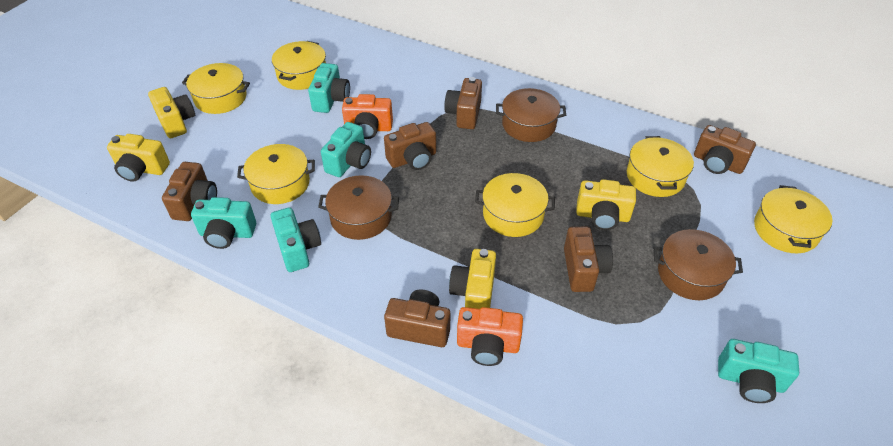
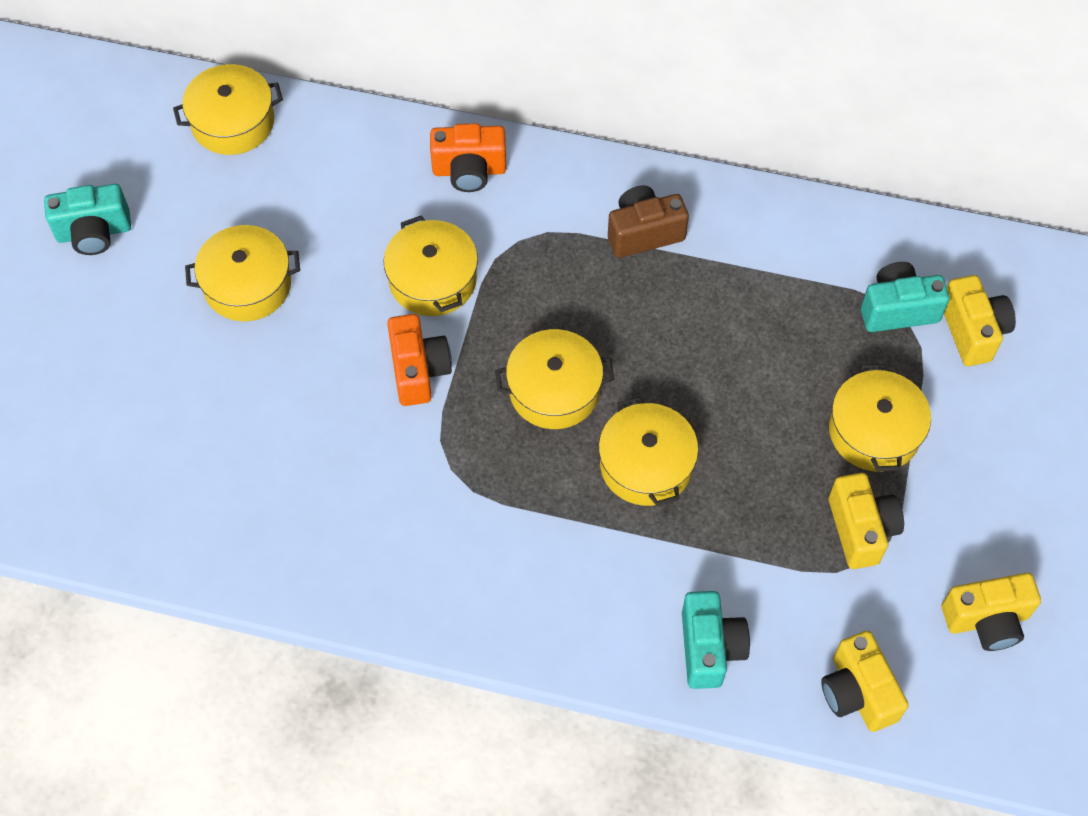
brown camera: 6 -> 1
brown pot: 3 -> 0
turquoise camera: 5 -> 3

